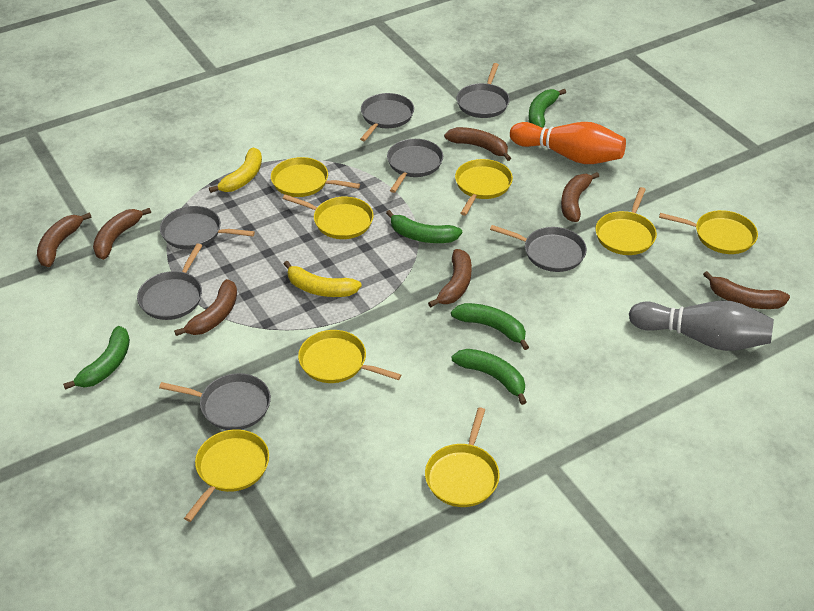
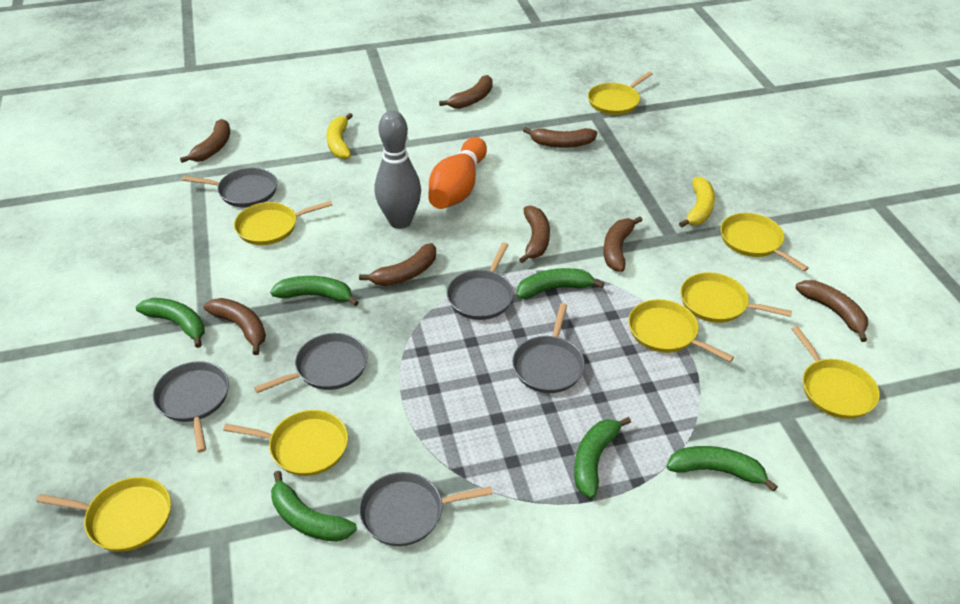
brown banana: 7 -> 8
green banana: 5 -> 6
grey pan: 7 -> 6

